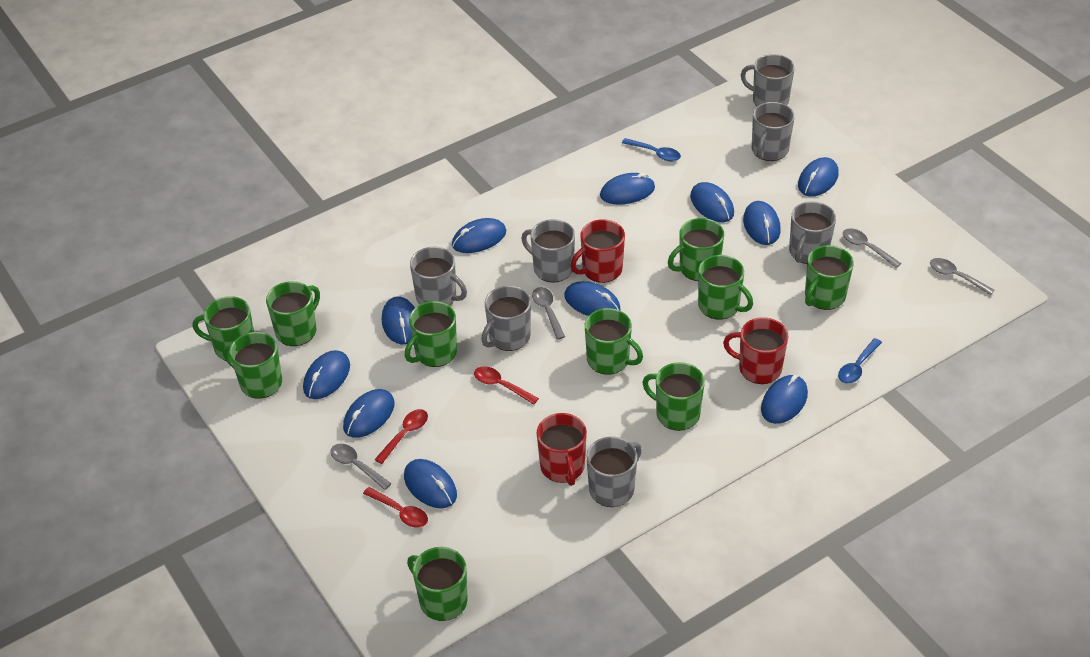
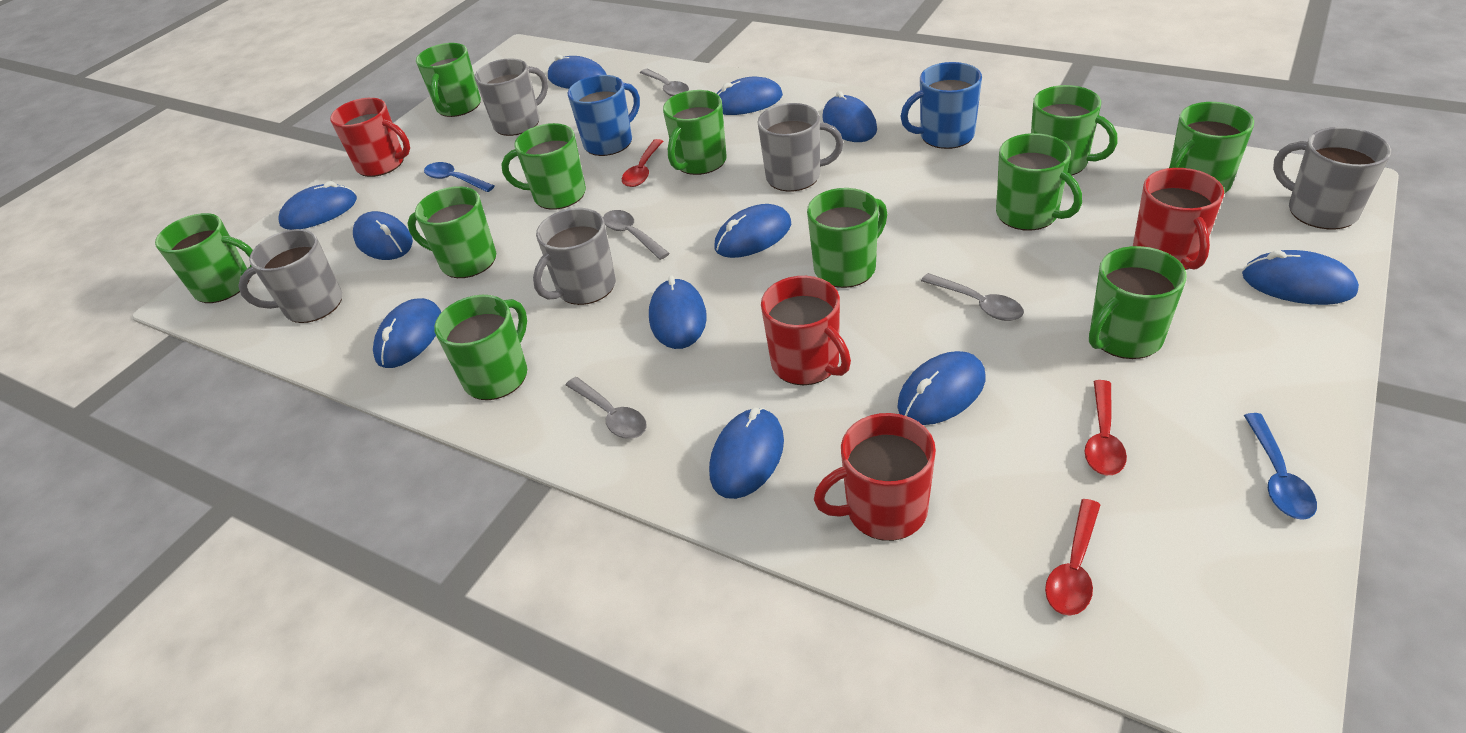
blue mug: 0 -> 2
green mug: 10 -> 11
grey mug: 7 -> 5
red mug: 3 -> 4

